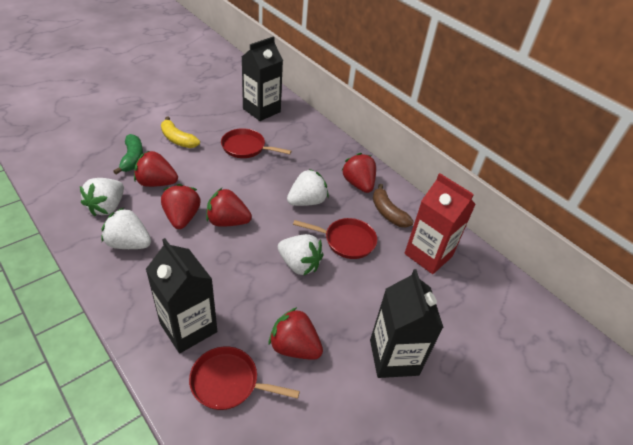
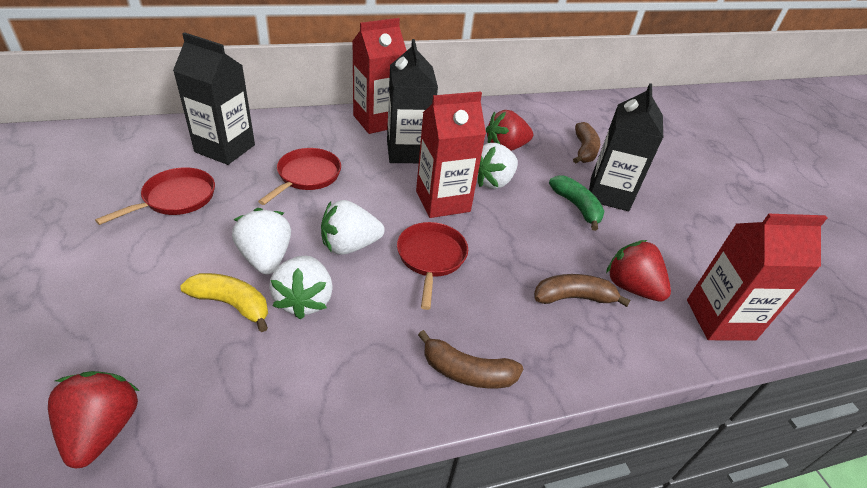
brown banana: 1 -> 3
red carton: 1 -> 3
red strawberry: 5 -> 3

